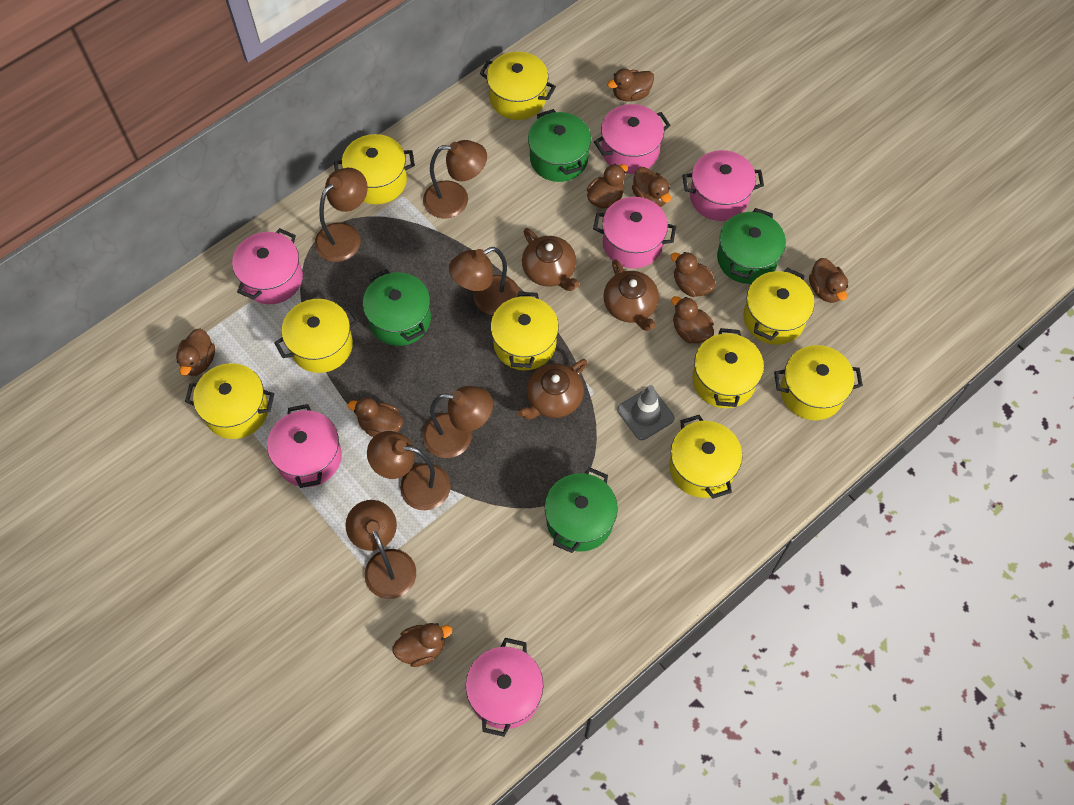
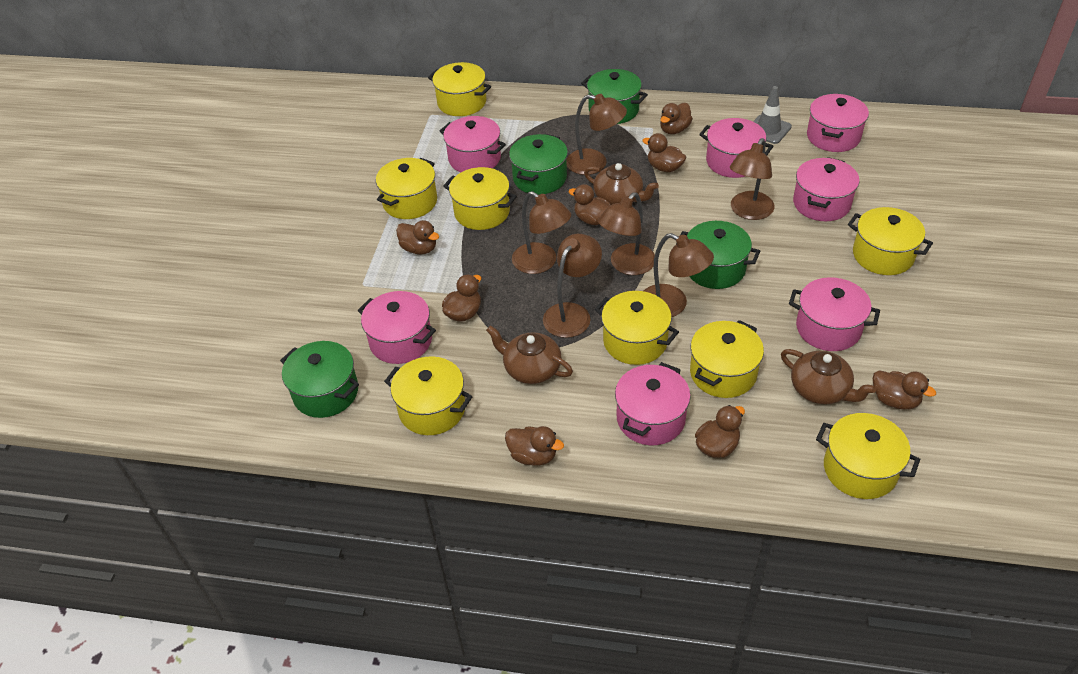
brown duck: 9 -> 8
pink pot: 6 -> 7
yellow pot: 9 -> 8

